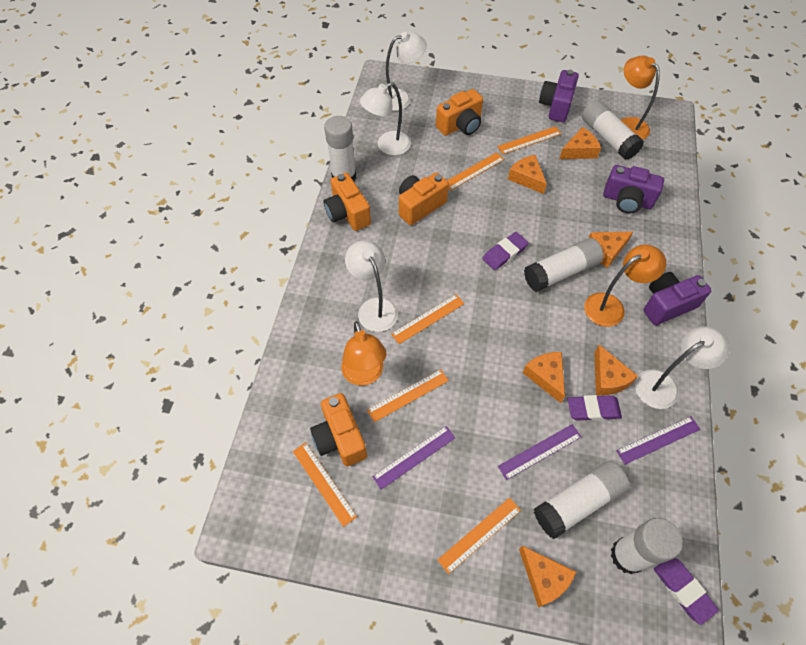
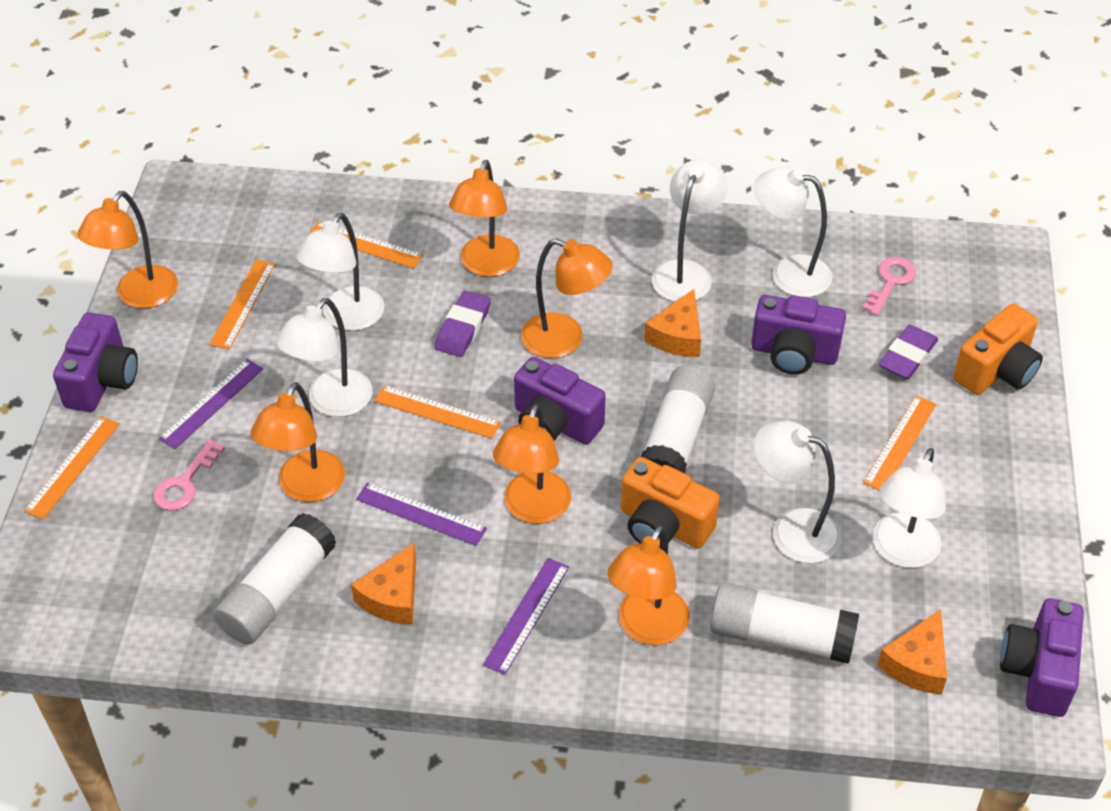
orange camera: 4 -> 2
orange cheese: 6 -> 3
orange lamp: 3 -> 6
orange ruler: 6 -> 5
pink key: 0 -> 2
purple camera: 3 -> 4
purple eraser: 3 -> 2
white glue stick: 5 -> 3
white lamp: 4 -> 6

